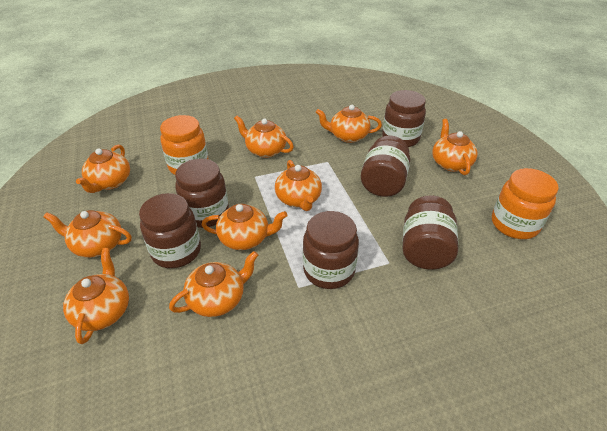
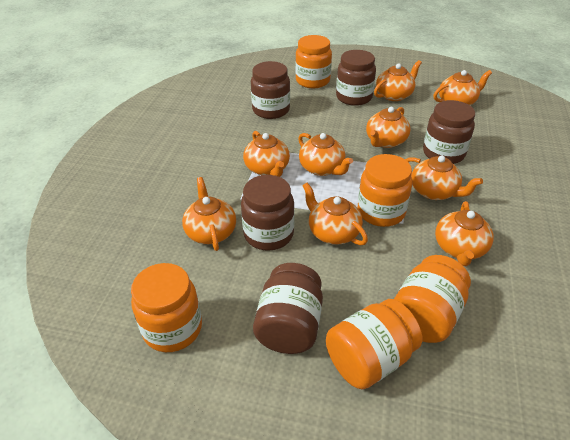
brown jar: 6 -> 5
orange jar: 2 -> 5

